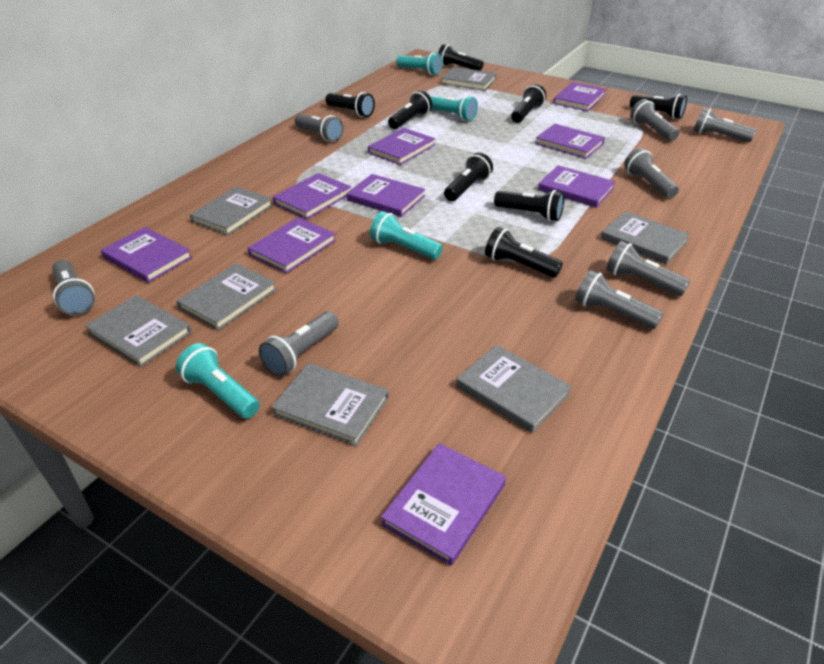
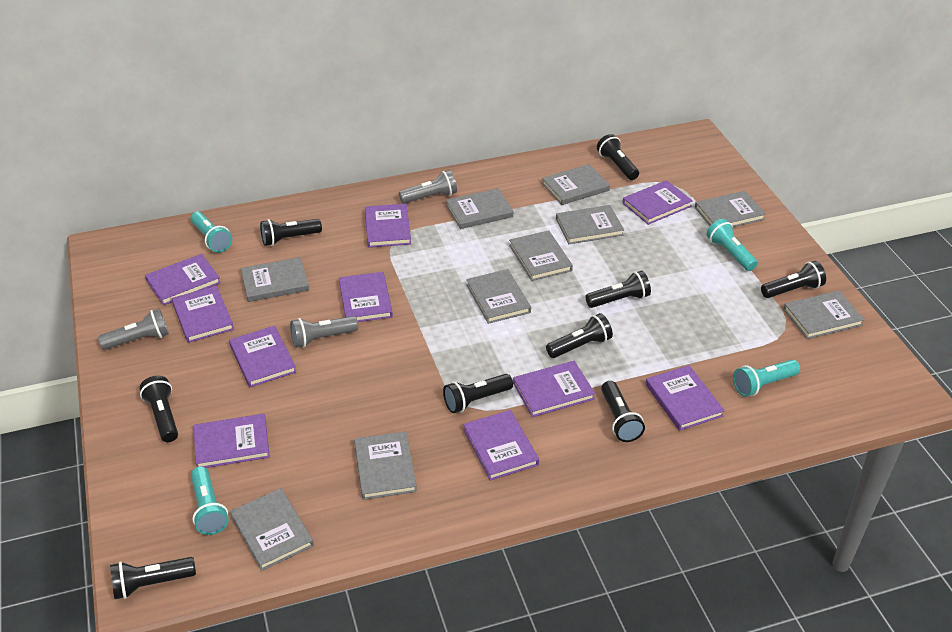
black flashlight: 8 -> 9
grey book: 7 -> 10
grey flashlight: 8 -> 3
purple book: 9 -> 10

